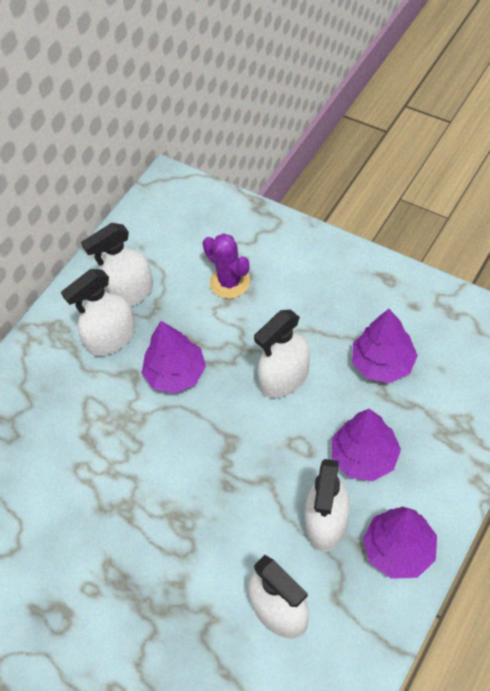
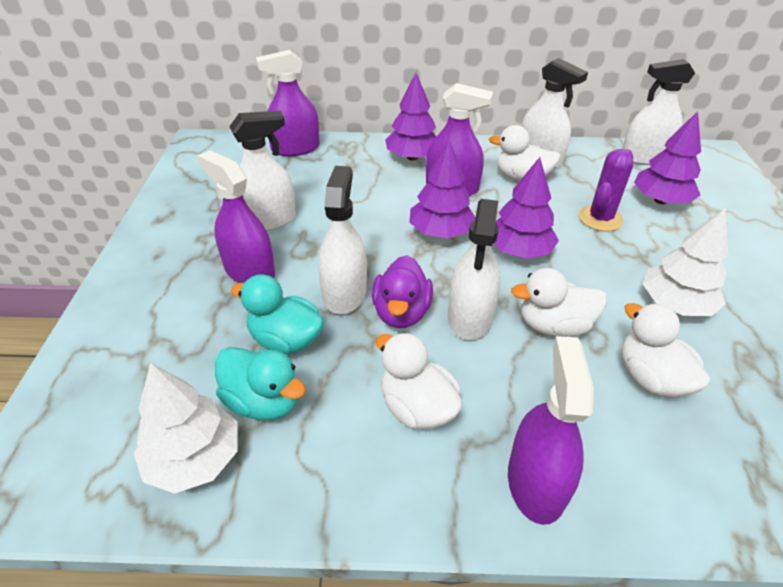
purple duck: 0 -> 1
purple spray bottle: 0 -> 4
turquoise duck: 0 -> 2
white duck: 0 -> 4
white tree: 0 -> 2

